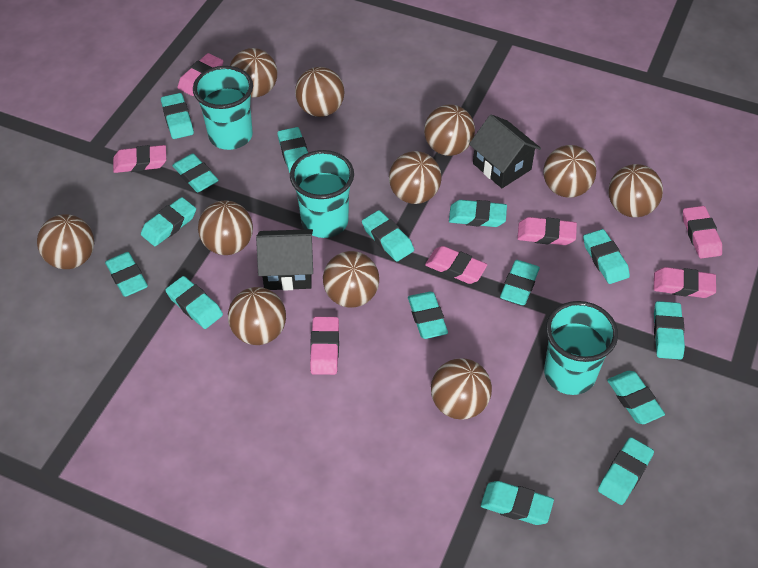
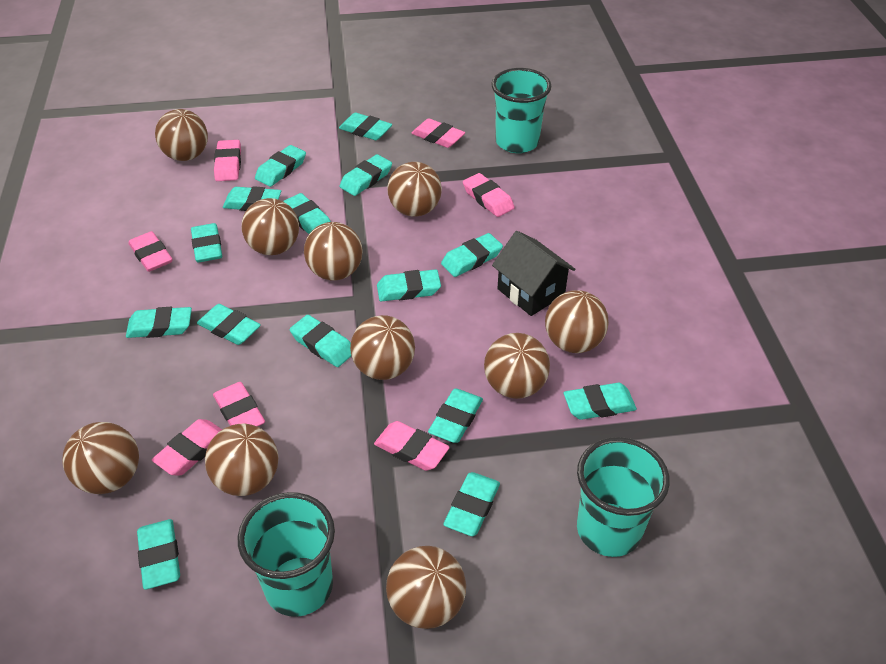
black house: 2 -> 1
brown ball: 11 -> 10

